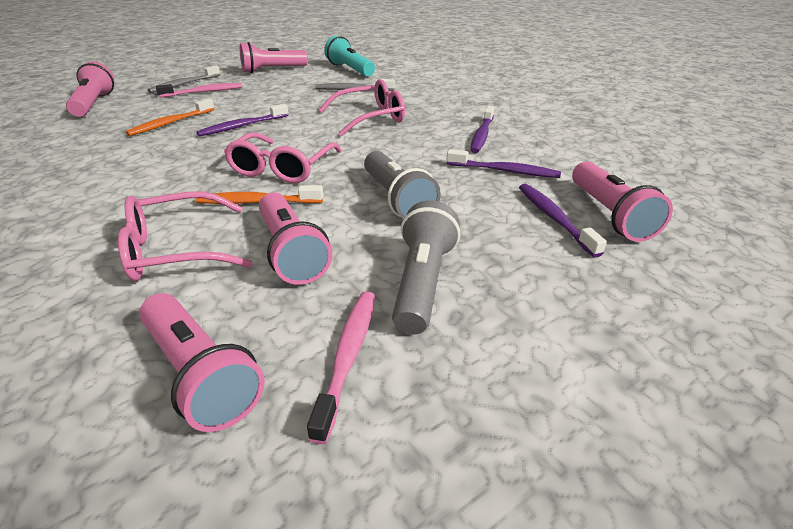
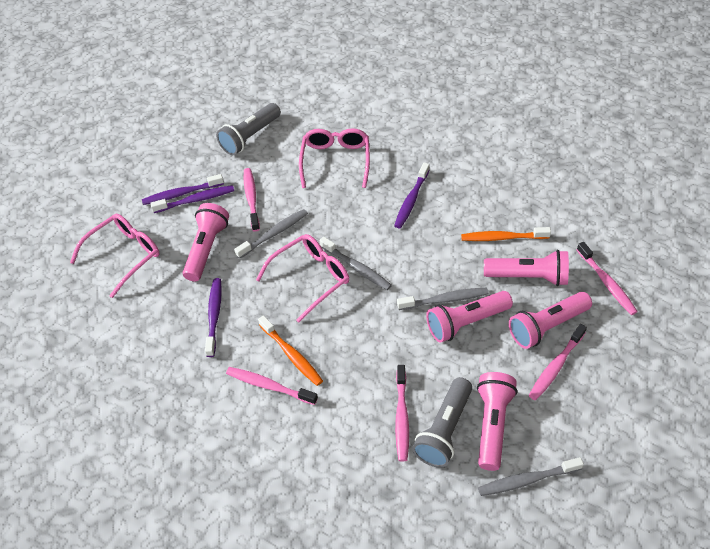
grey toothbrush: 2 -> 4
pink toothbrush: 2 -> 5
turquoise flashlight: 1 -> 0

